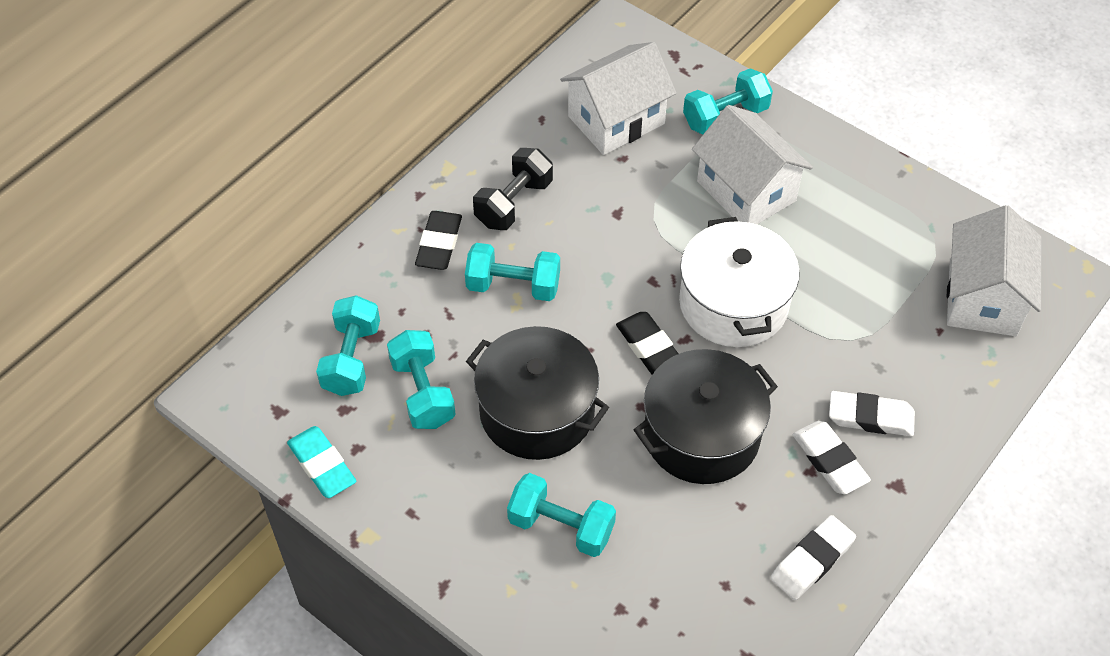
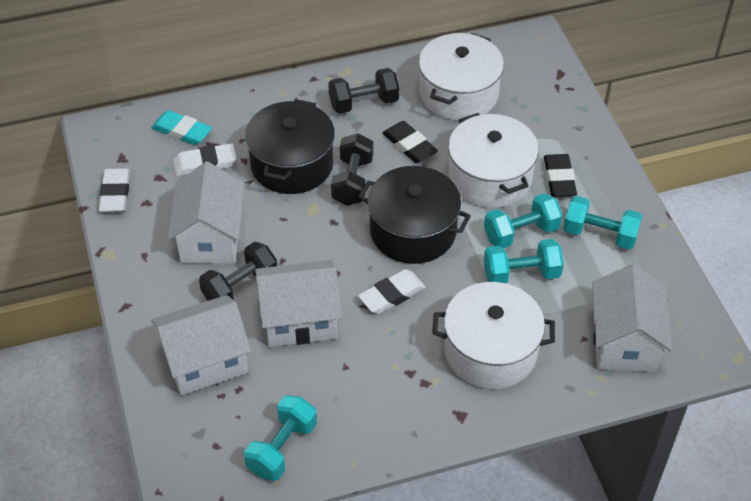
black dumbbell: 1 -> 3
turquoise dumbbell: 5 -> 4
white house: 3 -> 4
white pot: 1 -> 3

